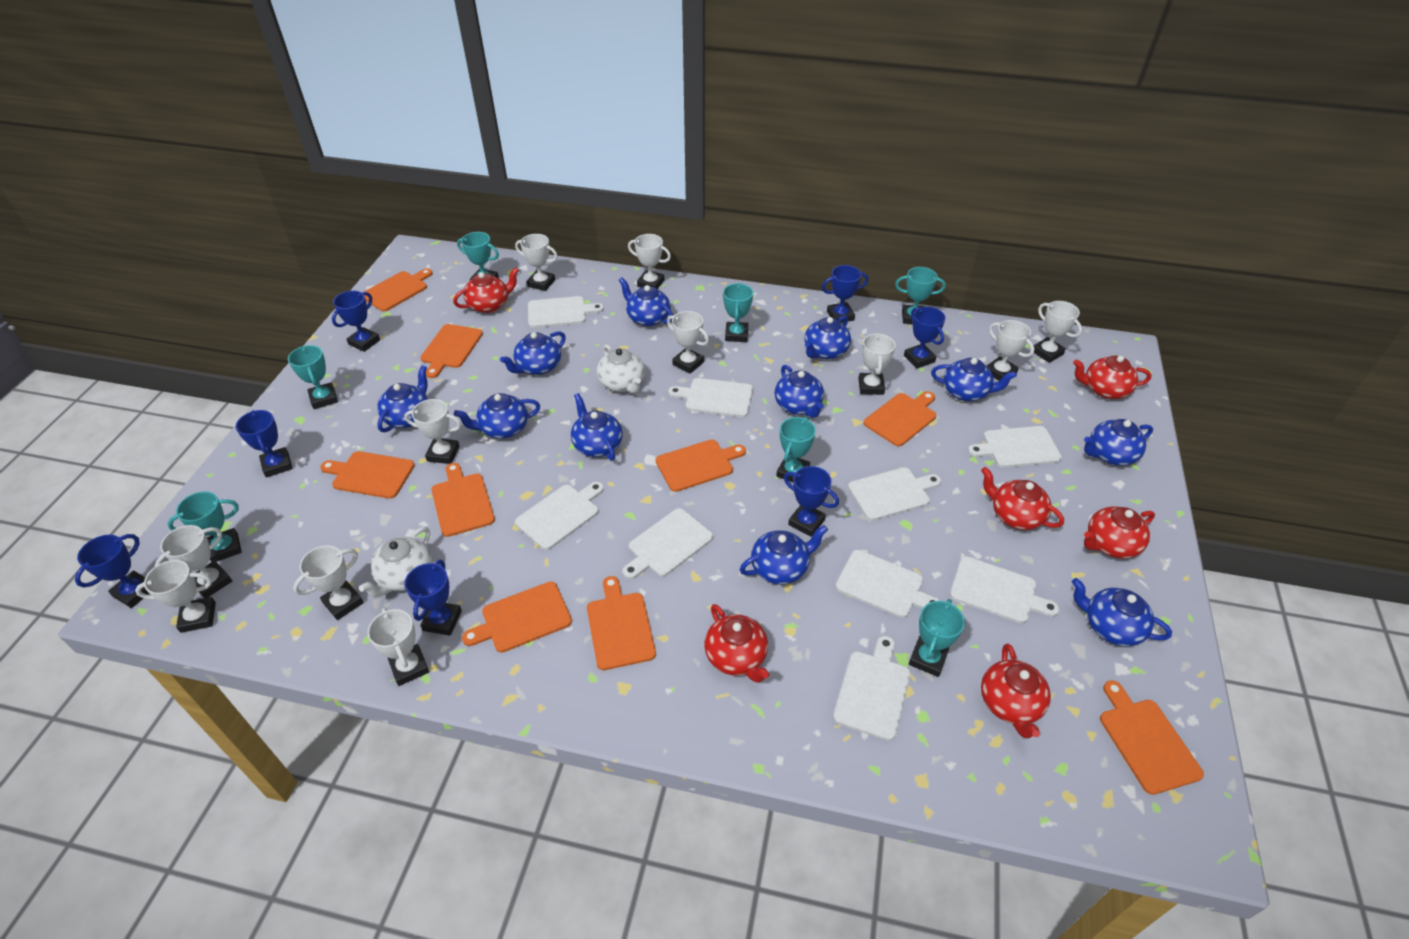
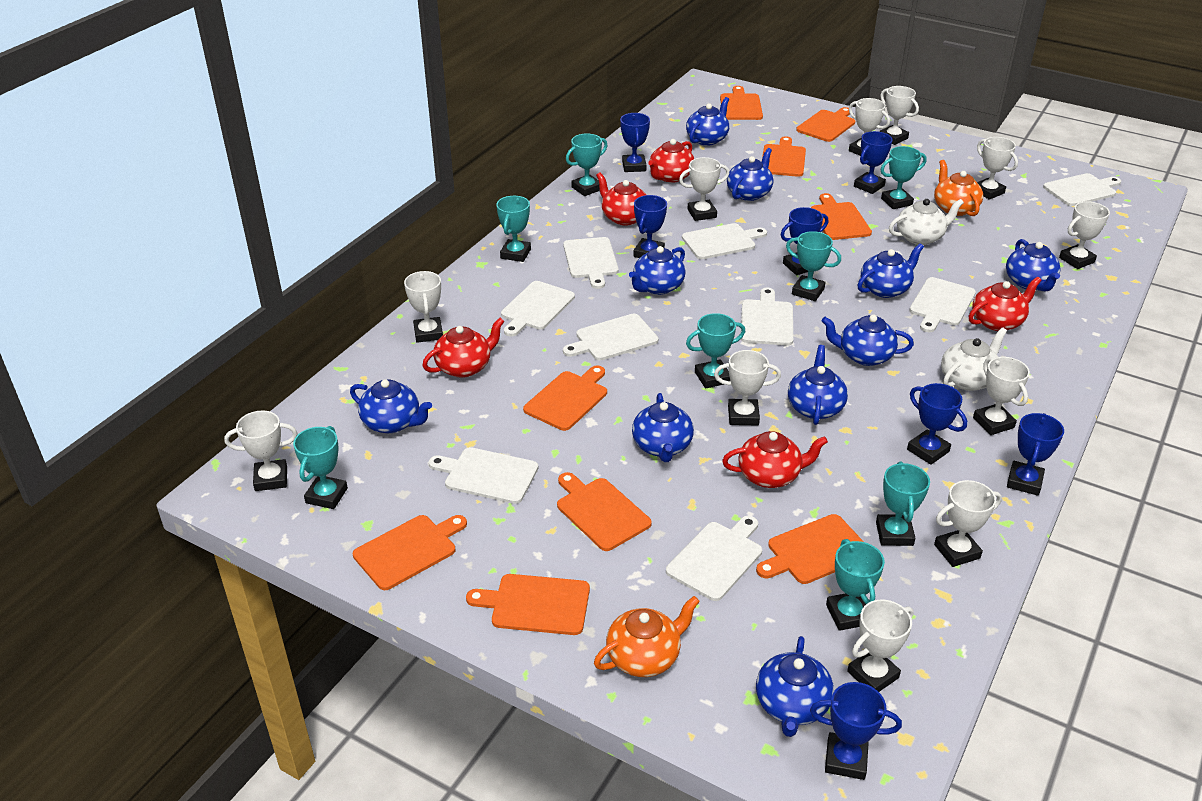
blue teapot: 11 -> 10
orange teapot: 0 -> 2
red teapot: 6 -> 5
turquoise trophy: 7 -> 8

